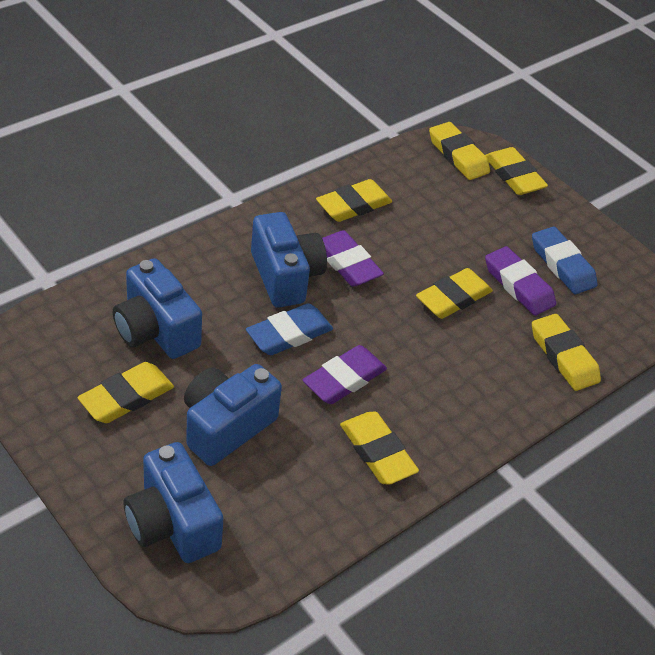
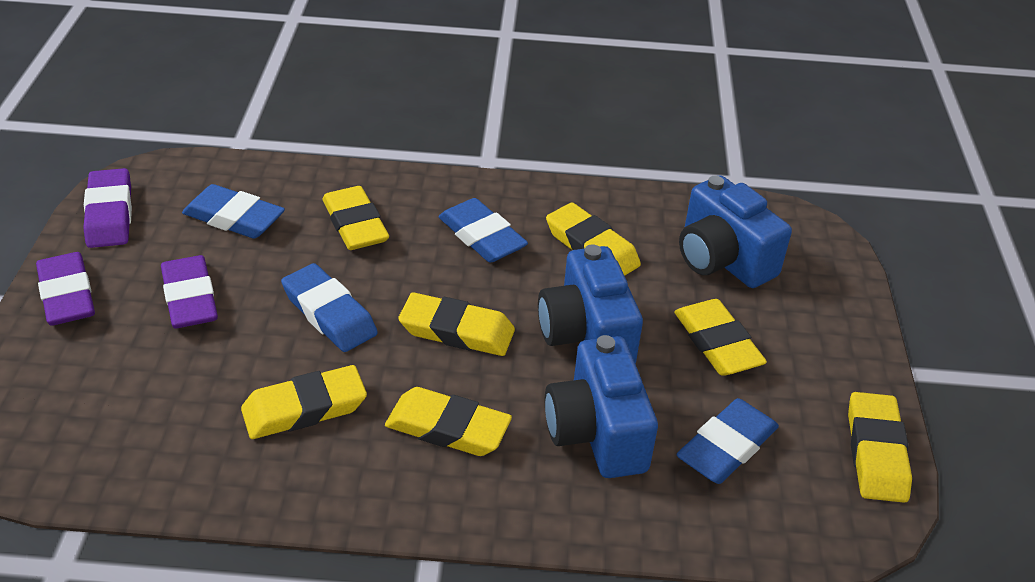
blue camera: 4 -> 3
blue eraser: 2 -> 4

